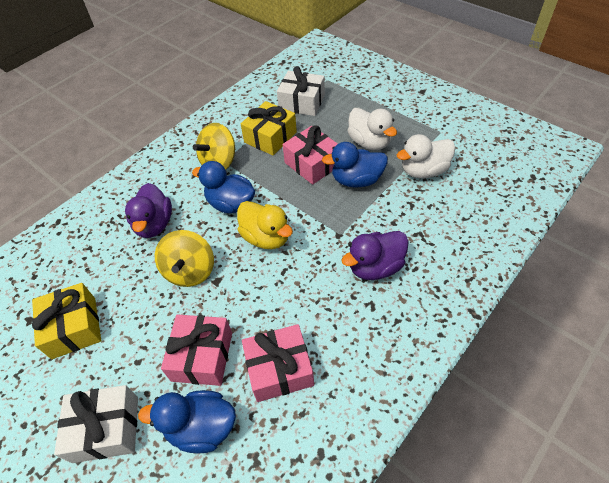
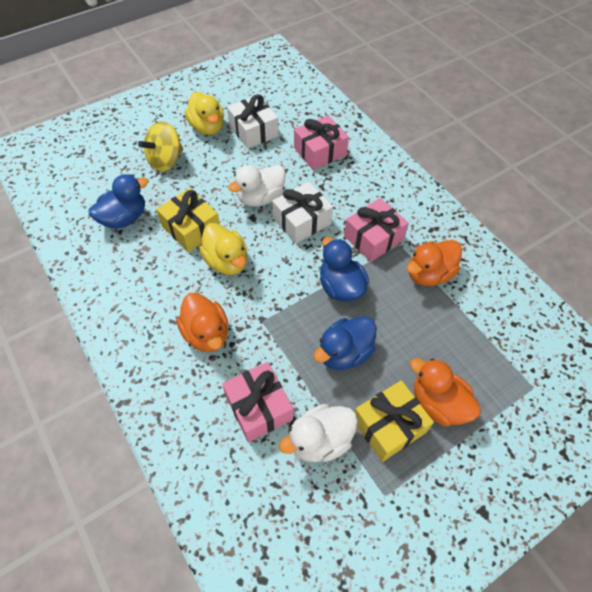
orange duck: 0 -> 3
purple duck: 2 -> 0
yellow duck: 1 -> 2
yellow spinning top: 2 -> 1

